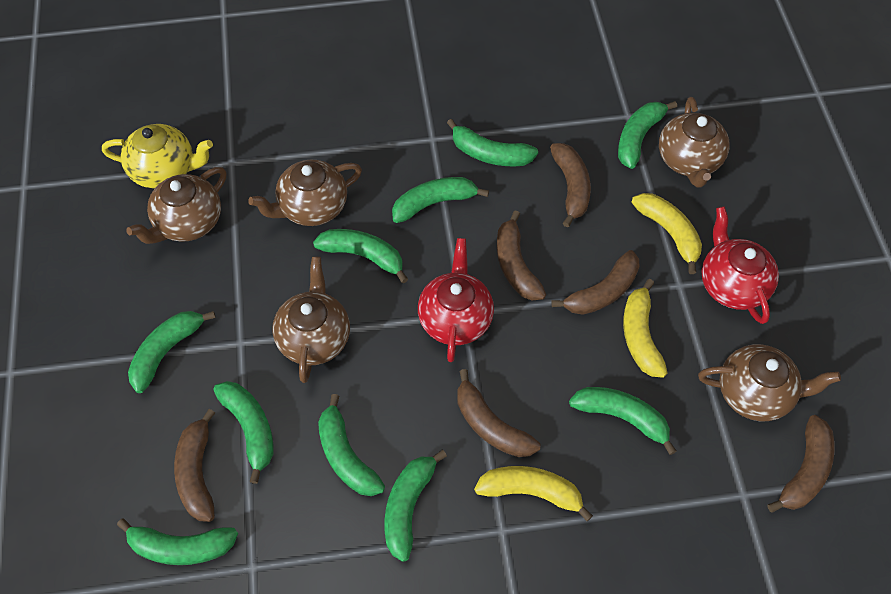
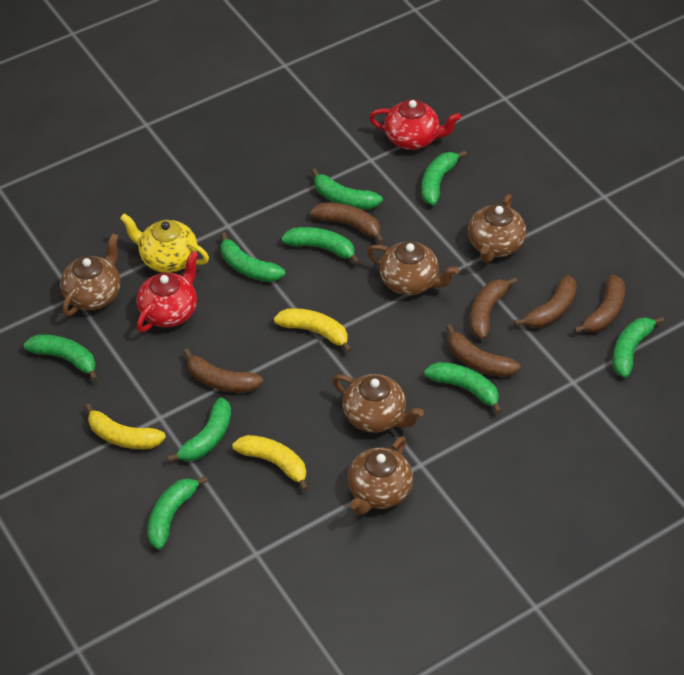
green banana: 10 -> 9

